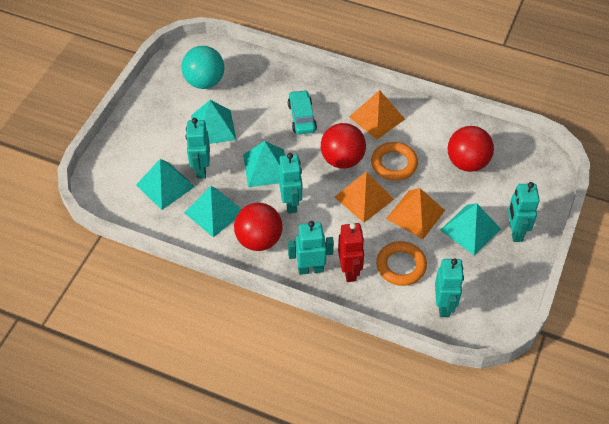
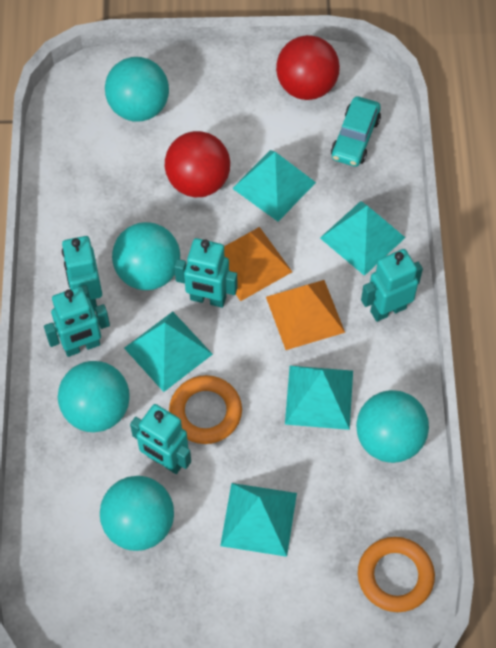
orange pyramid: 3 -> 2
red ball: 3 -> 2
red robot: 1 -> 0
turquoise ball: 1 -> 5

